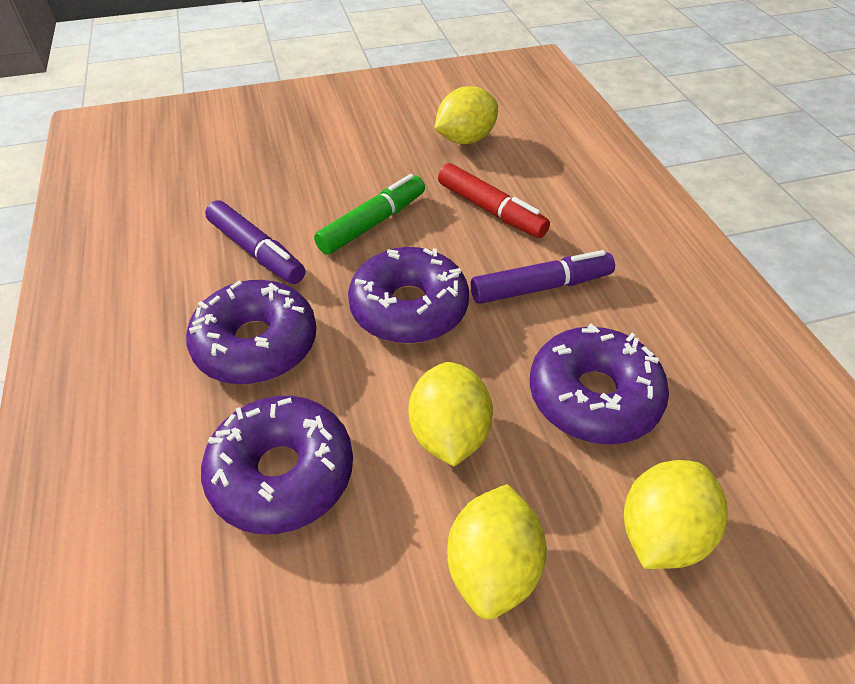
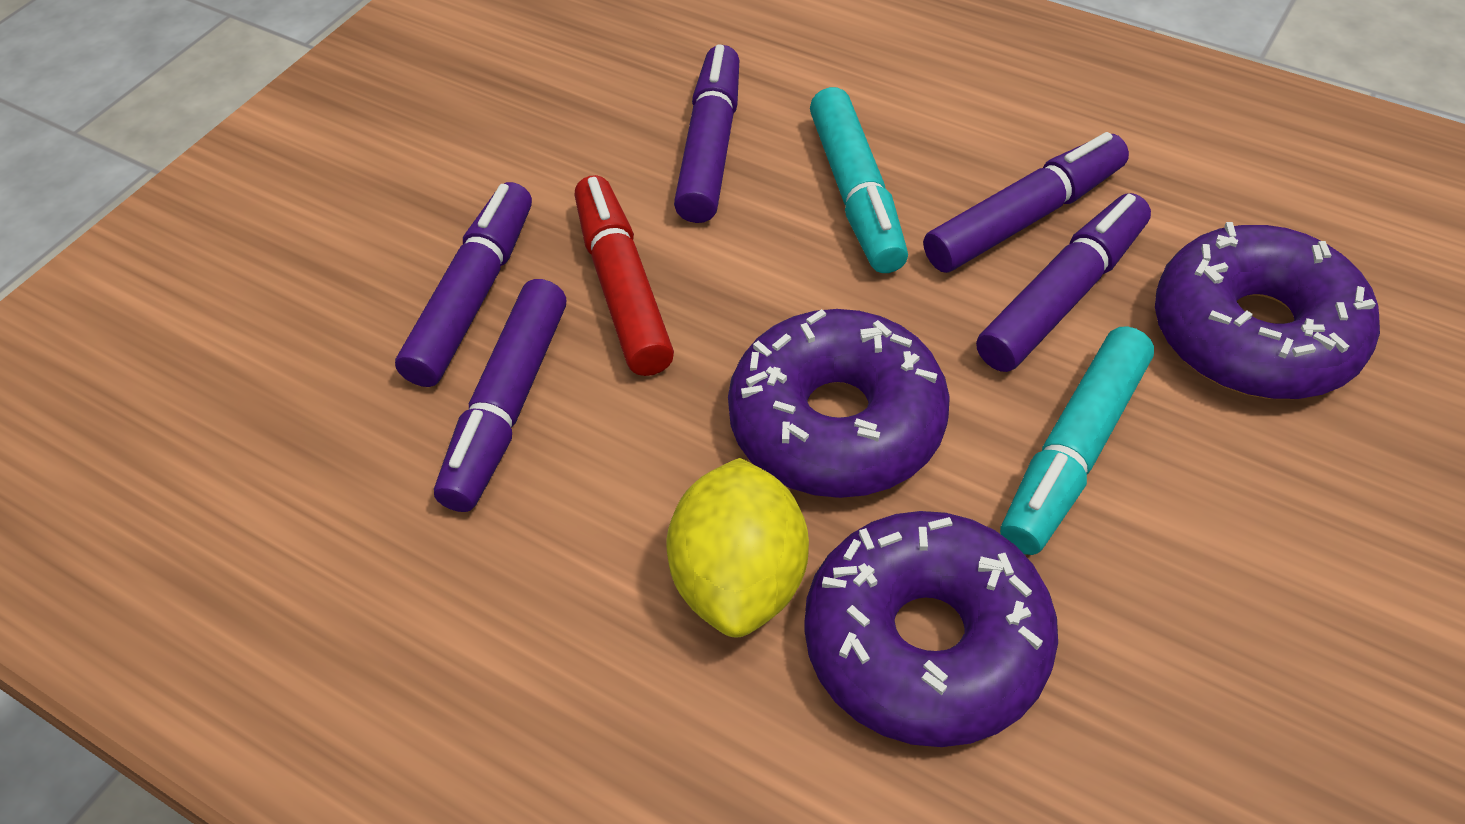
green marker: 1 -> 0
purple donut: 4 -> 3
purple marker: 2 -> 5
turquoise marker: 0 -> 2
yellow lemon: 4 -> 1

